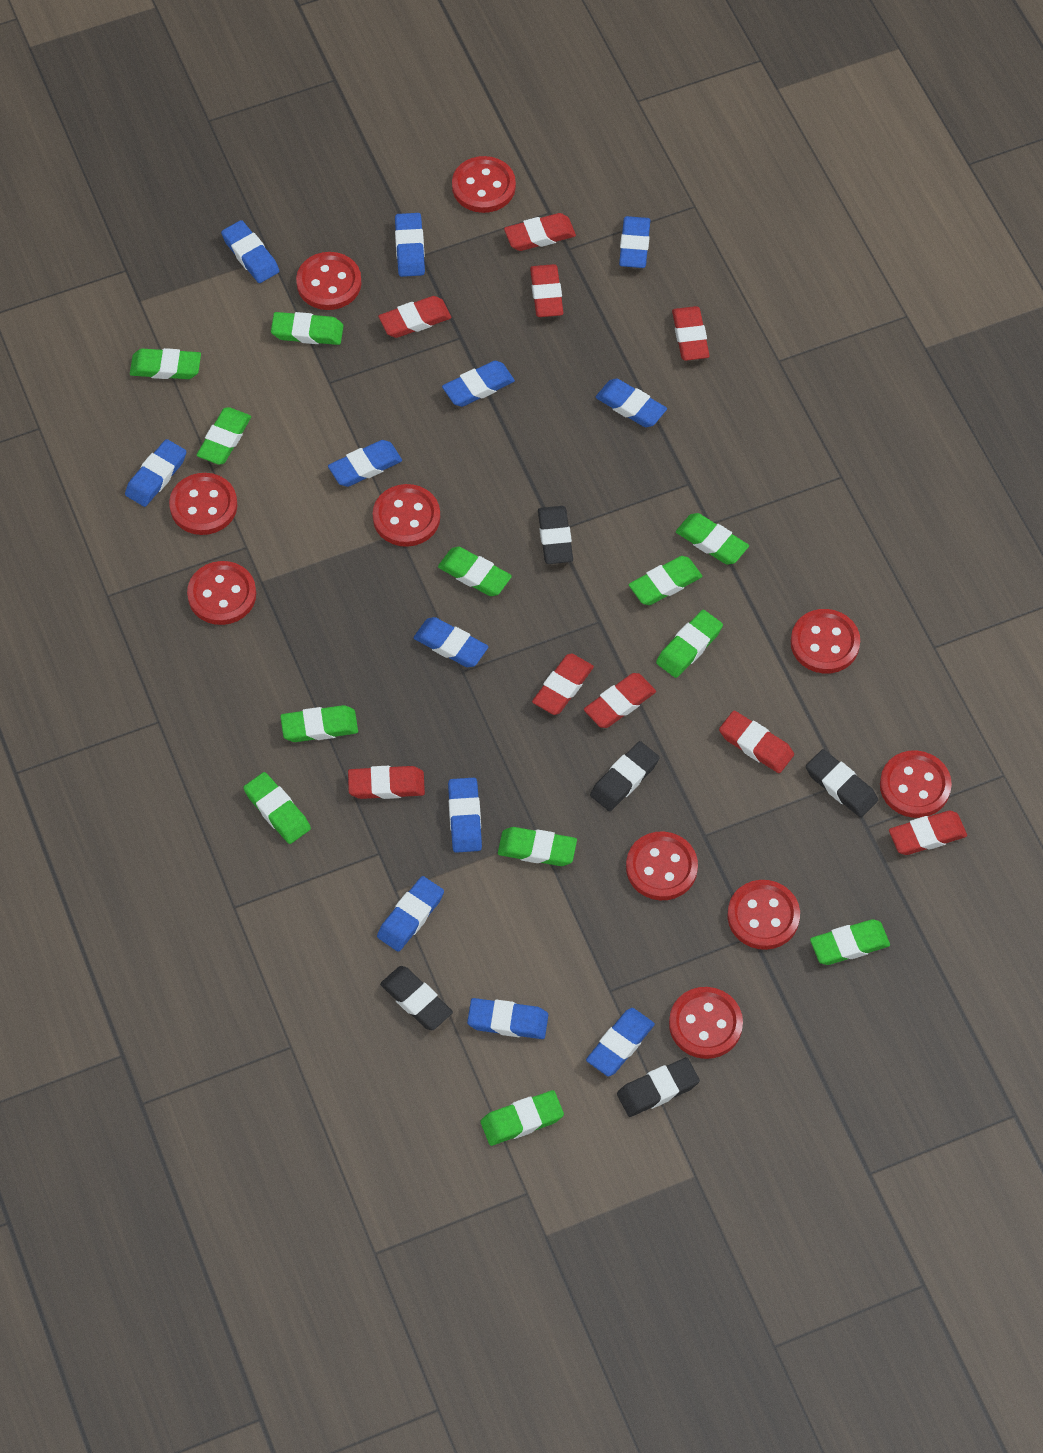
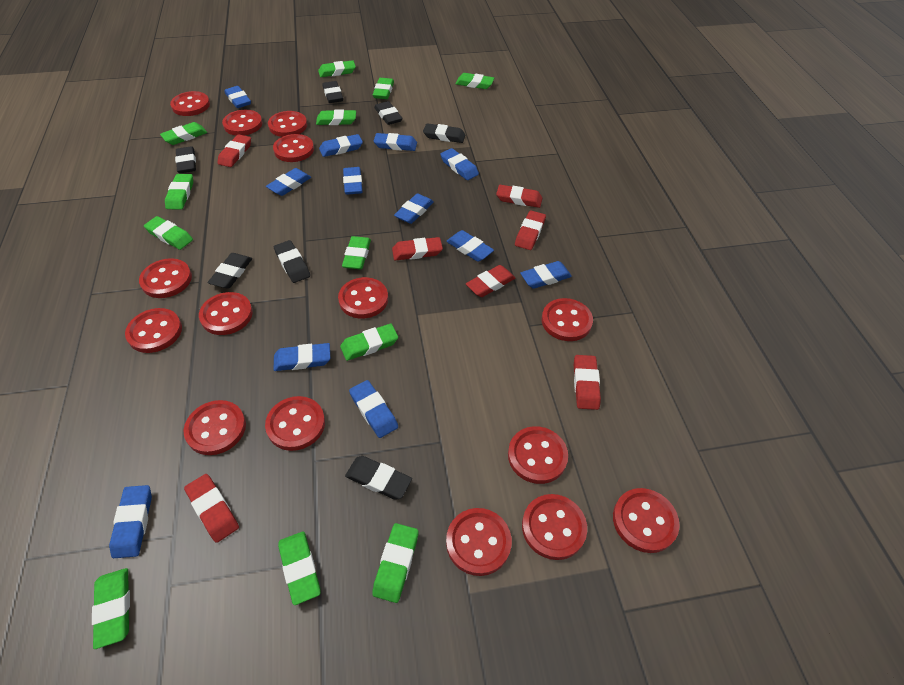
black eraser: 5 -> 7
red button: 10 -> 15
red eraser: 9 -> 7

